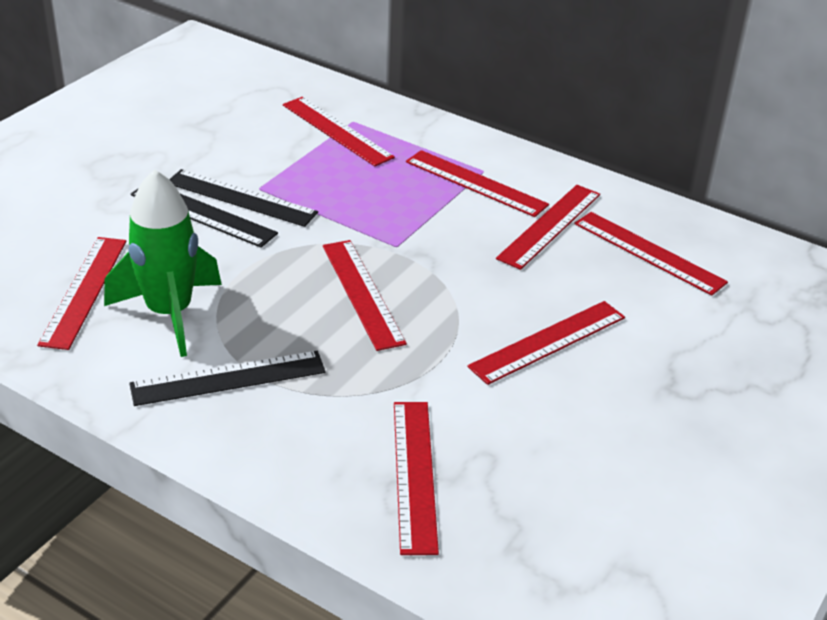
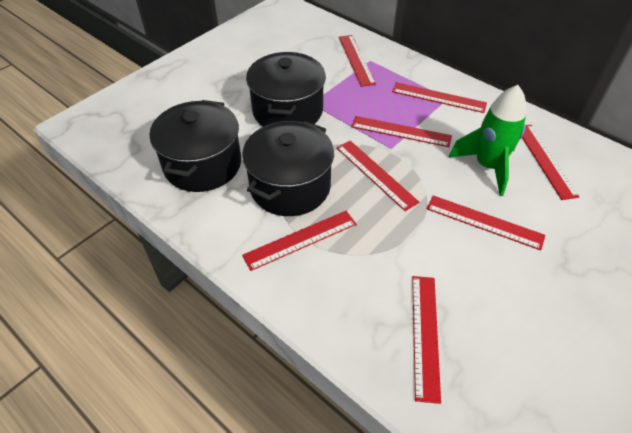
black pot: 0 -> 3
black ruler: 3 -> 0

